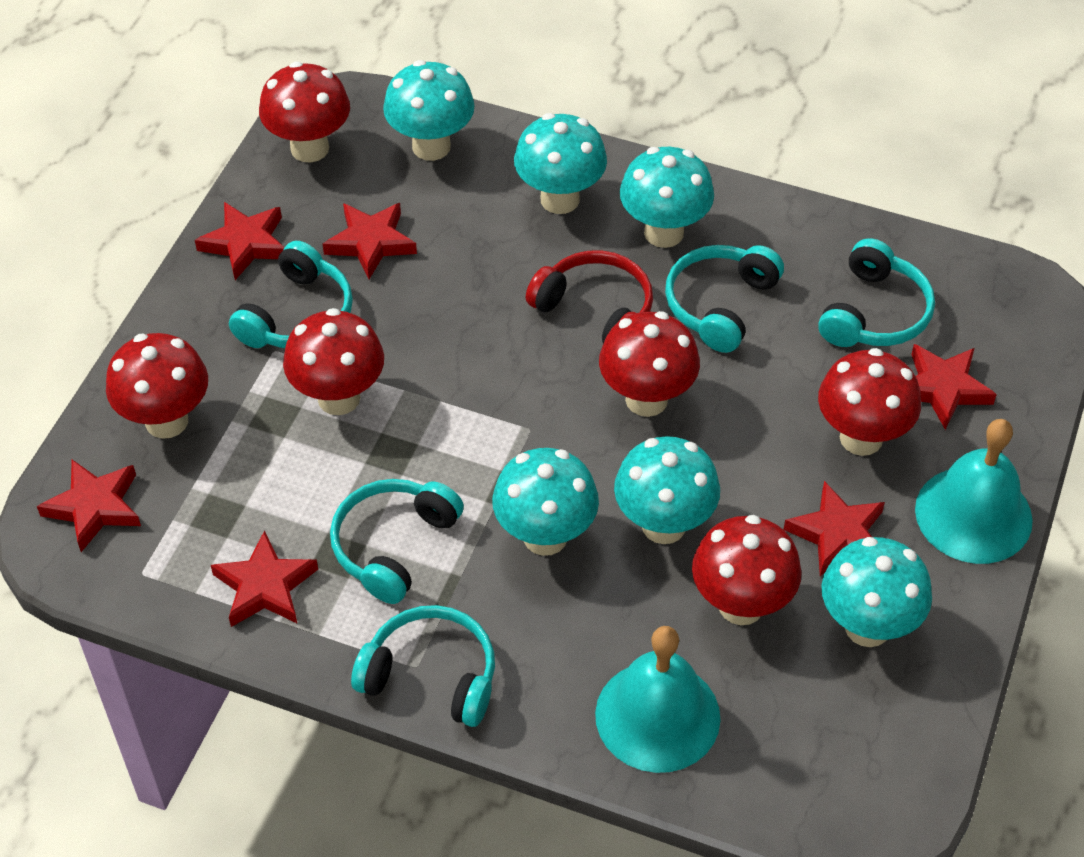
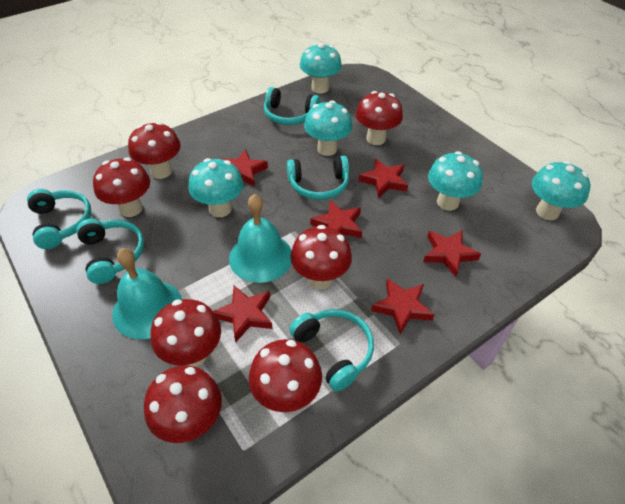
red headphones: 1 -> 0
red mushroom: 6 -> 7
turquoise mushroom: 6 -> 5

